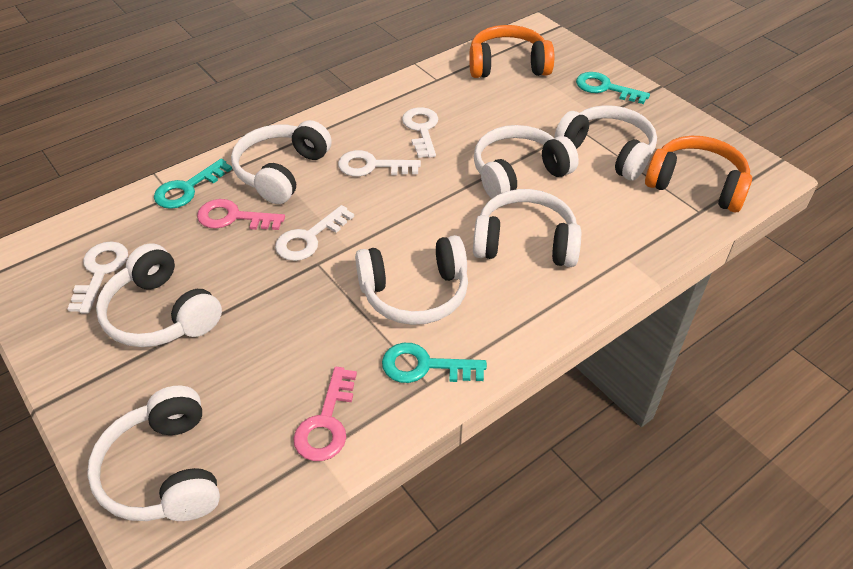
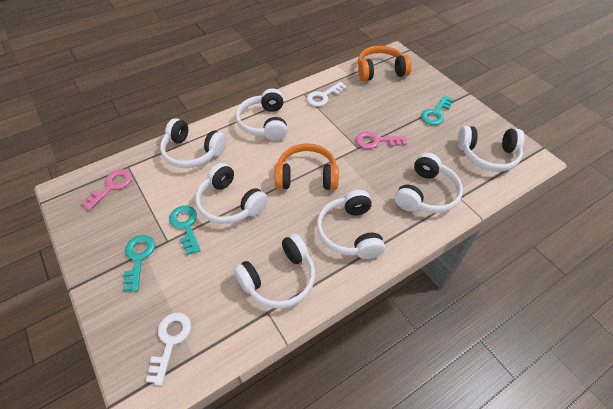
white key: 4 -> 2

